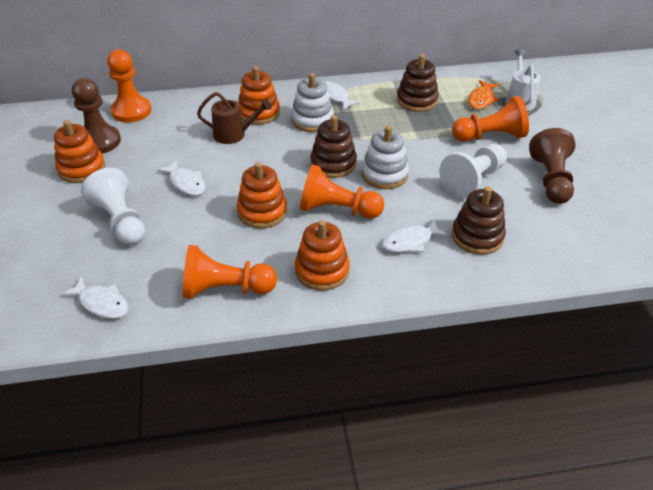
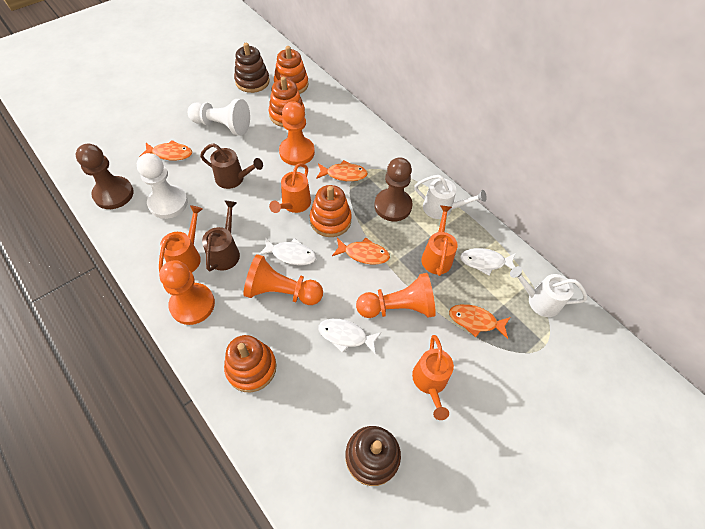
brown stacking toy: 3 -> 2
brown watering can: 1 -> 2
orange fish: 1 -> 4
orange watering can: 0 -> 4
white fish: 4 -> 3
white stacking toy: 2 -> 0
white watering can: 1 -> 2

